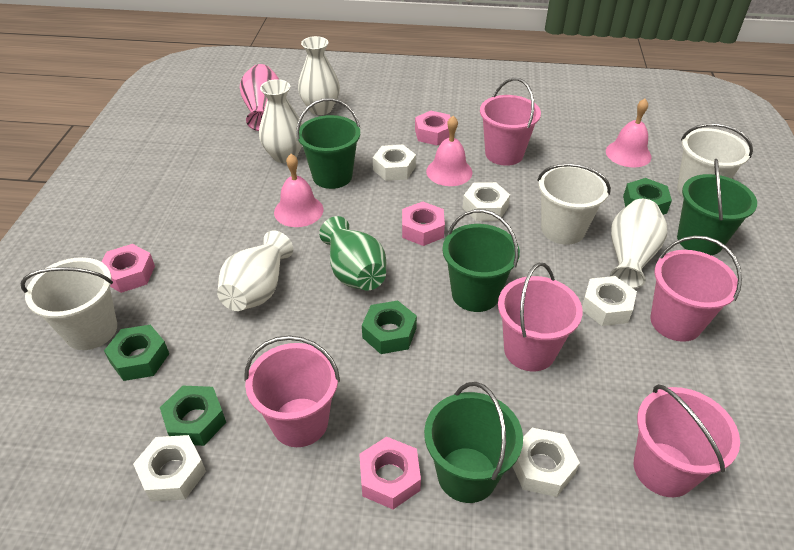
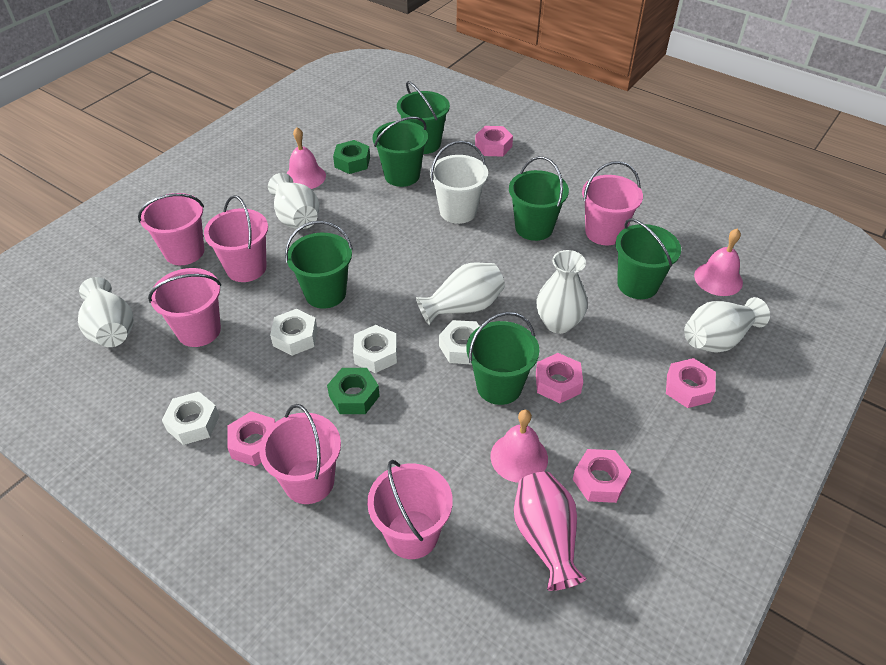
green bucket: 4 -> 6
green nut: 4 -> 2
green vase: 1 -> 0
pink bucket: 5 -> 6
pink nut: 4 -> 5
white bucket: 3 -> 1
white nut: 5 -> 4
white vase: 4 -> 5

